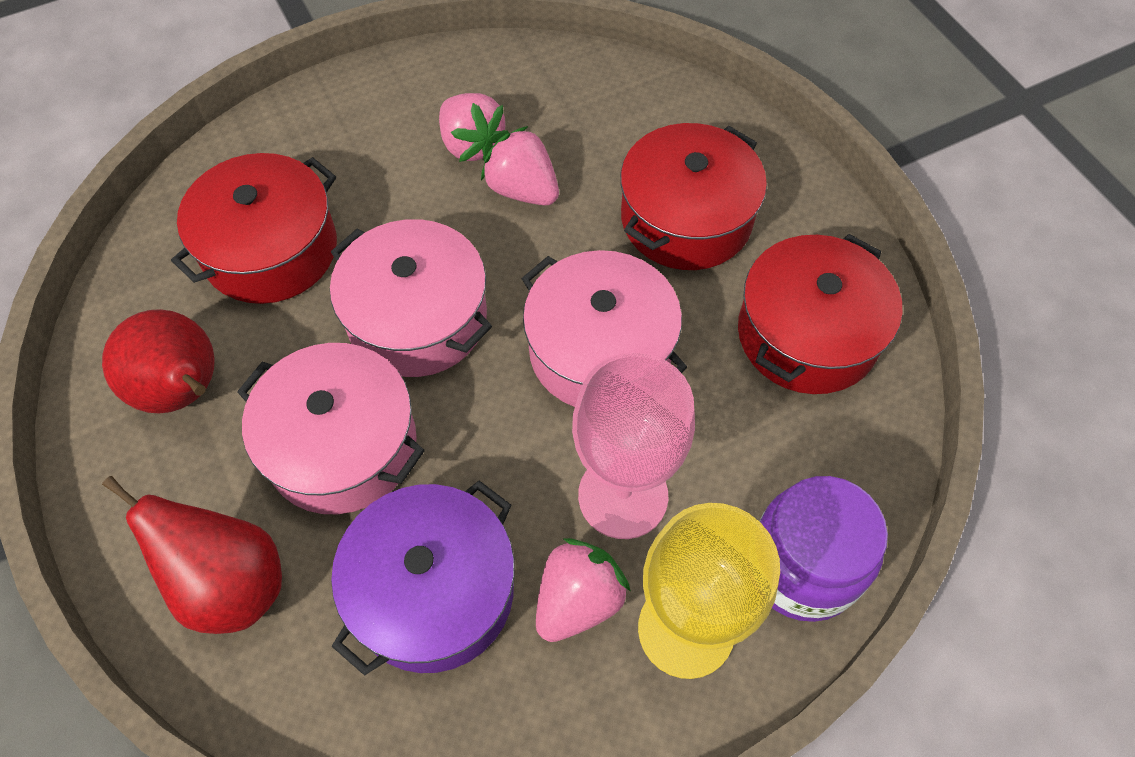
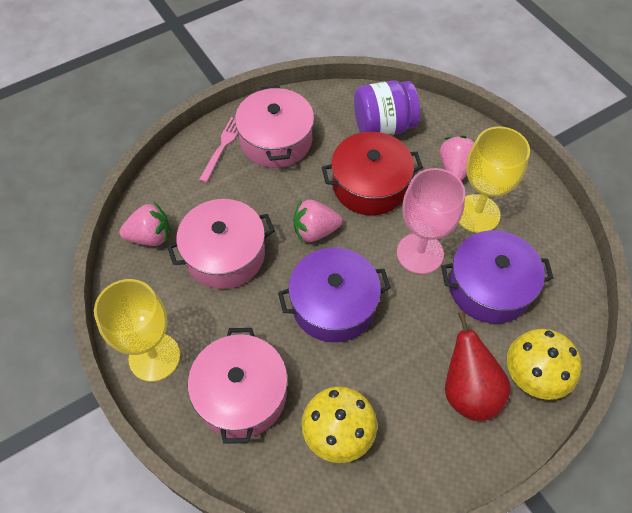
pink fork: 0 -> 1
purple pot: 1 -> 2
red pear: 2 -> 1
red pot: 3 -> 1
yellow goblet: 1 -> 2
yellow mushroom: 0 -> 2

